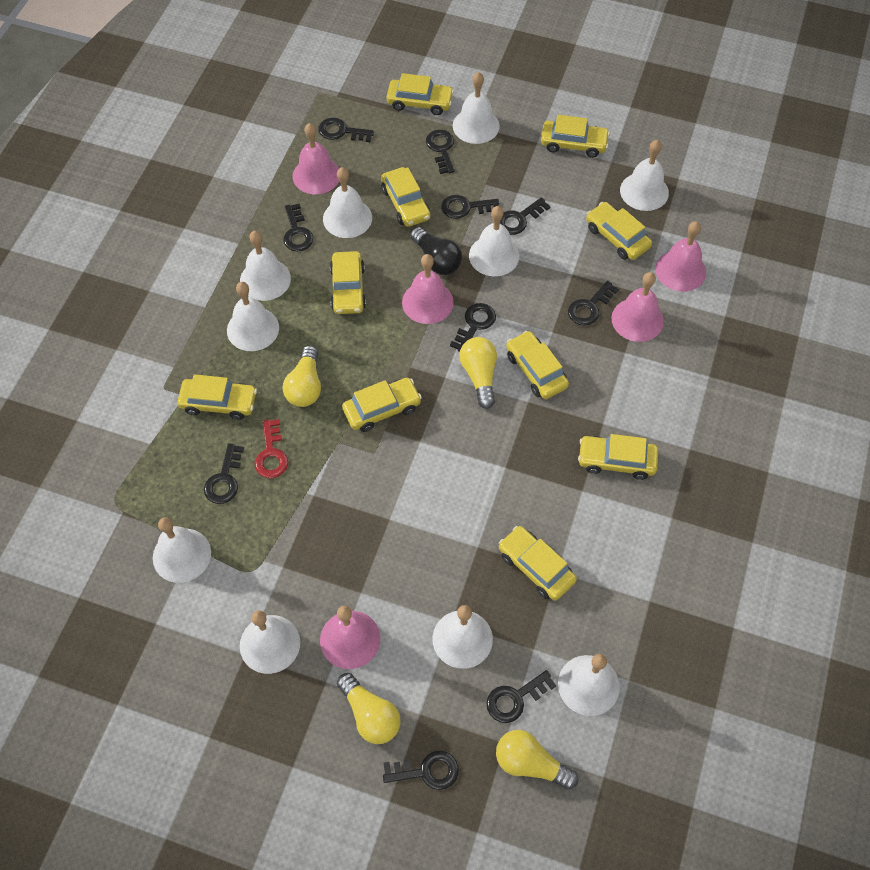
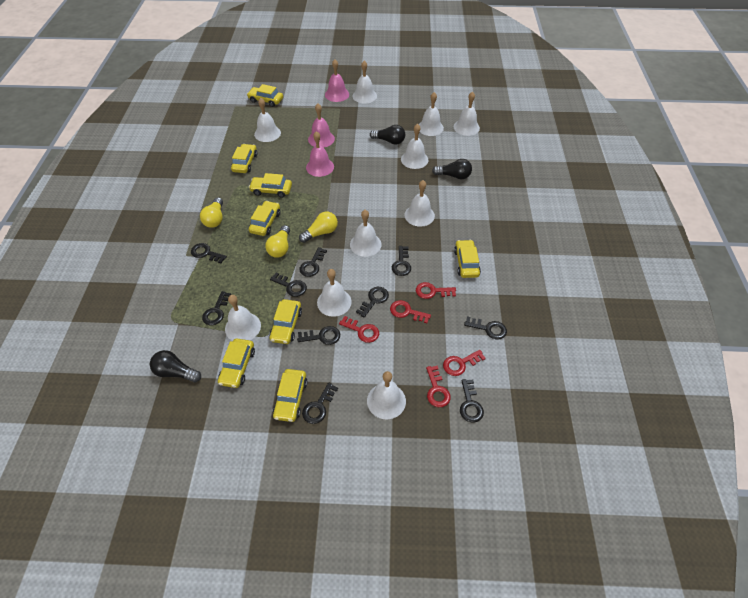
black light bulb: 1 -> 3
pink bell: 5 -> 3
red key: 1 -> 5
yellow car: 10 -> 8
yellow light bulb: 4 -> 3

